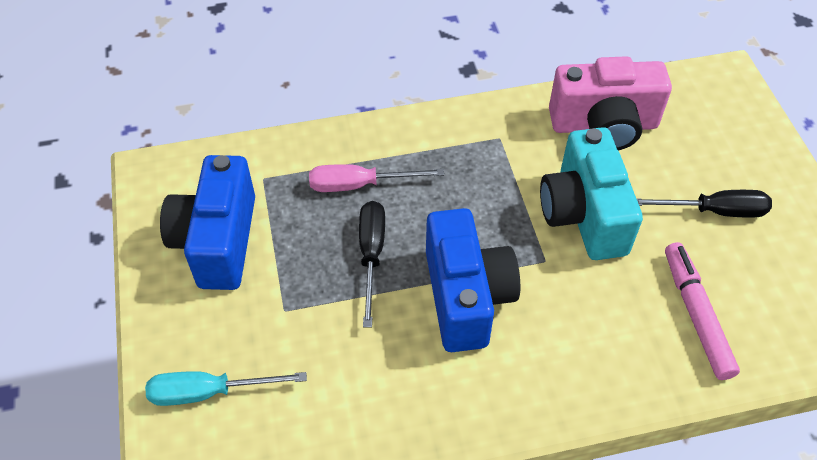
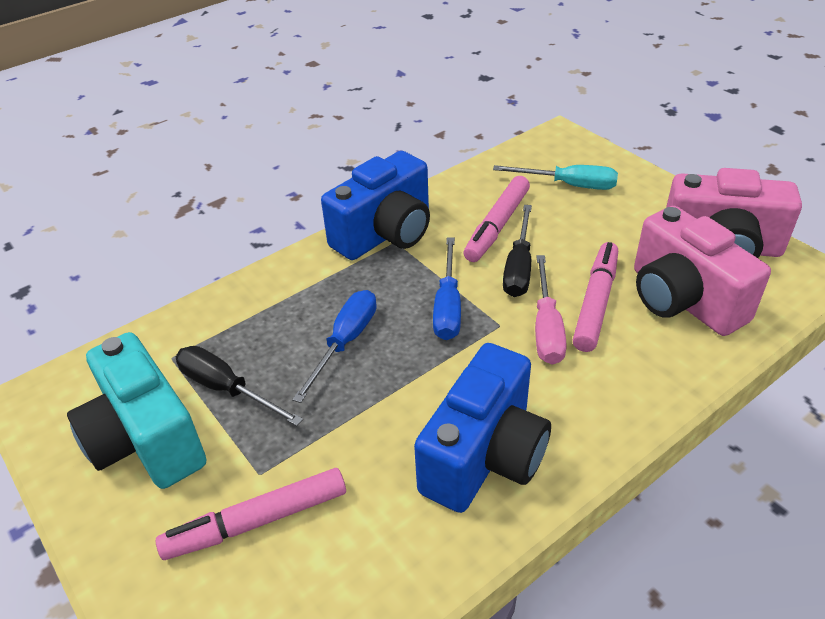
blue screwdriver: 0 -> 2
pink camera: 1 -> 2
pink marker: 1 -> 3

